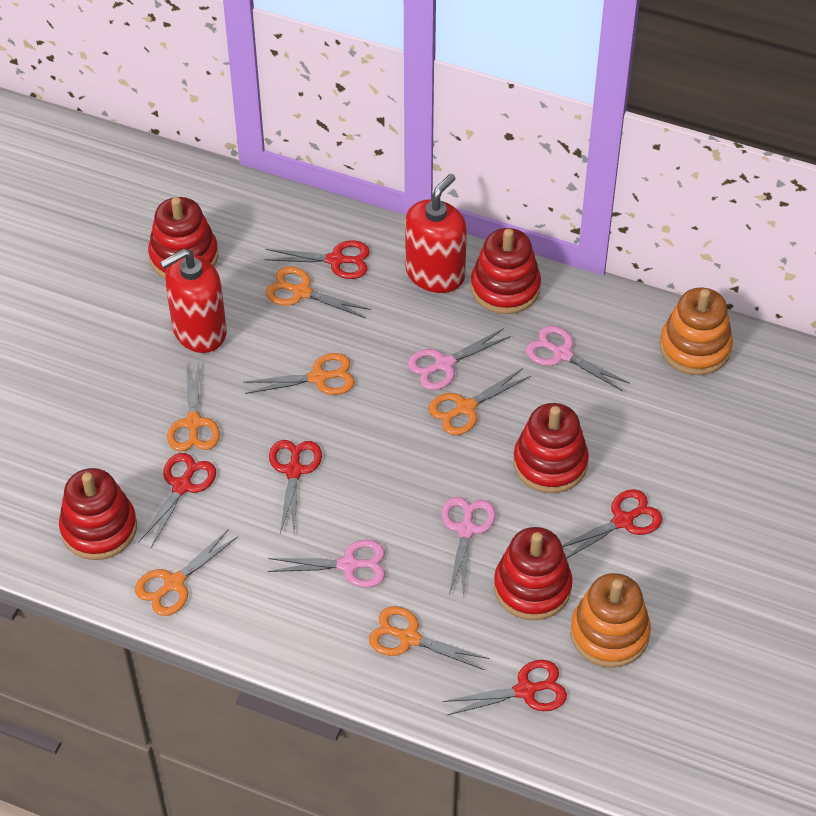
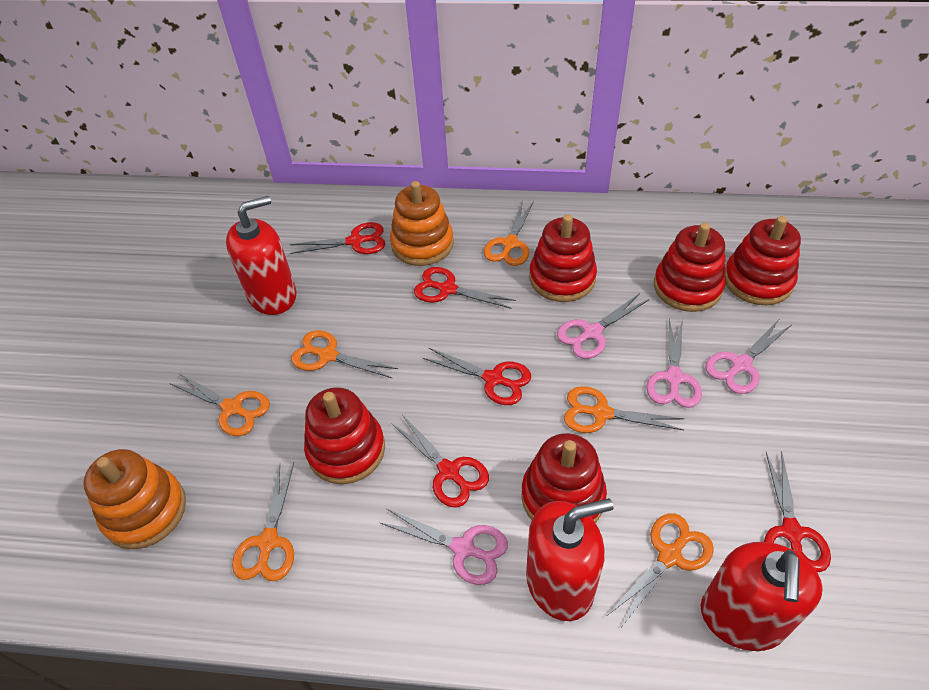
red soap dispenser: 2 -> 3

